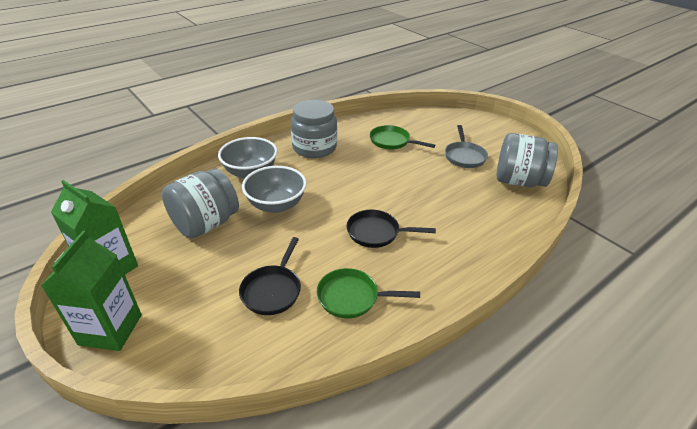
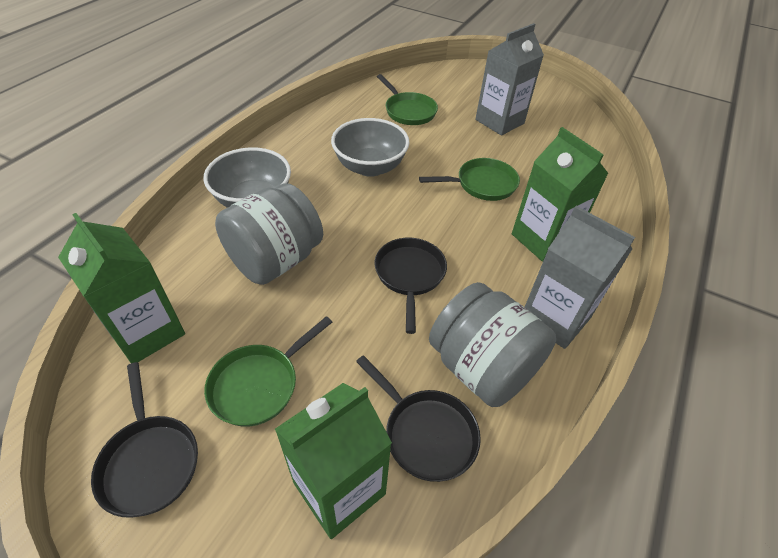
black pan: 2 -> 3
green carton: 2 -> 3
green pan: 2 -> 3
grey carton: 0 -> 2
grey jar: 3 -> 2
grey pan: 1 -> 0

